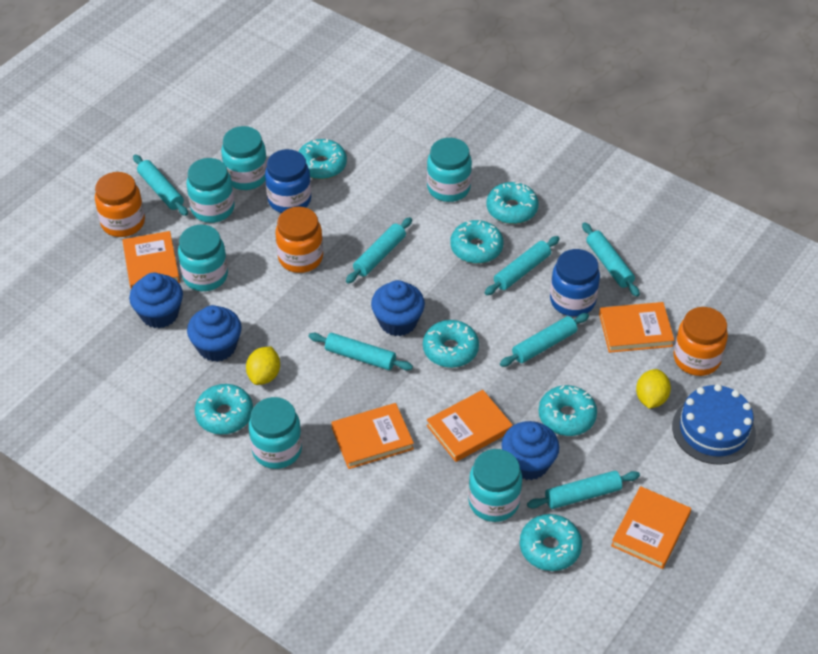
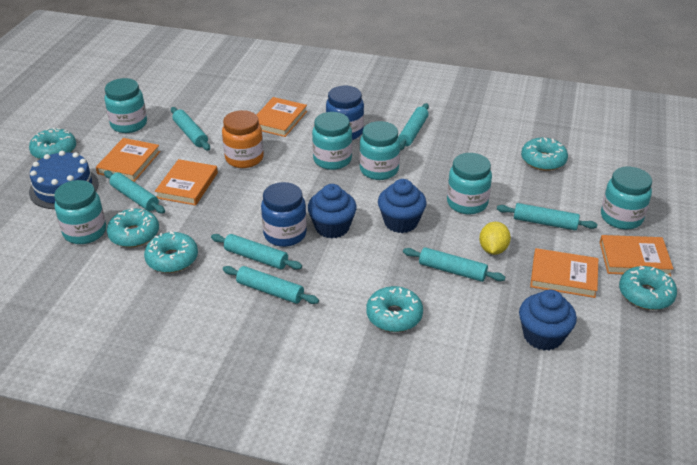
blue cupcake: 4 -> 3
orange jar: 3 -> 1
turquoise donut: 7 -> 6
yellow lemon: 2 -> 1

